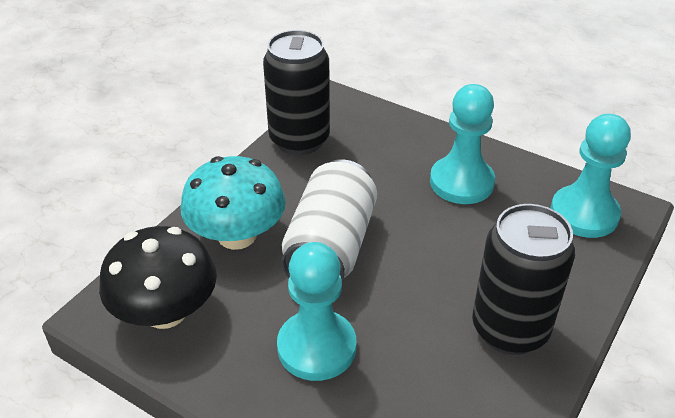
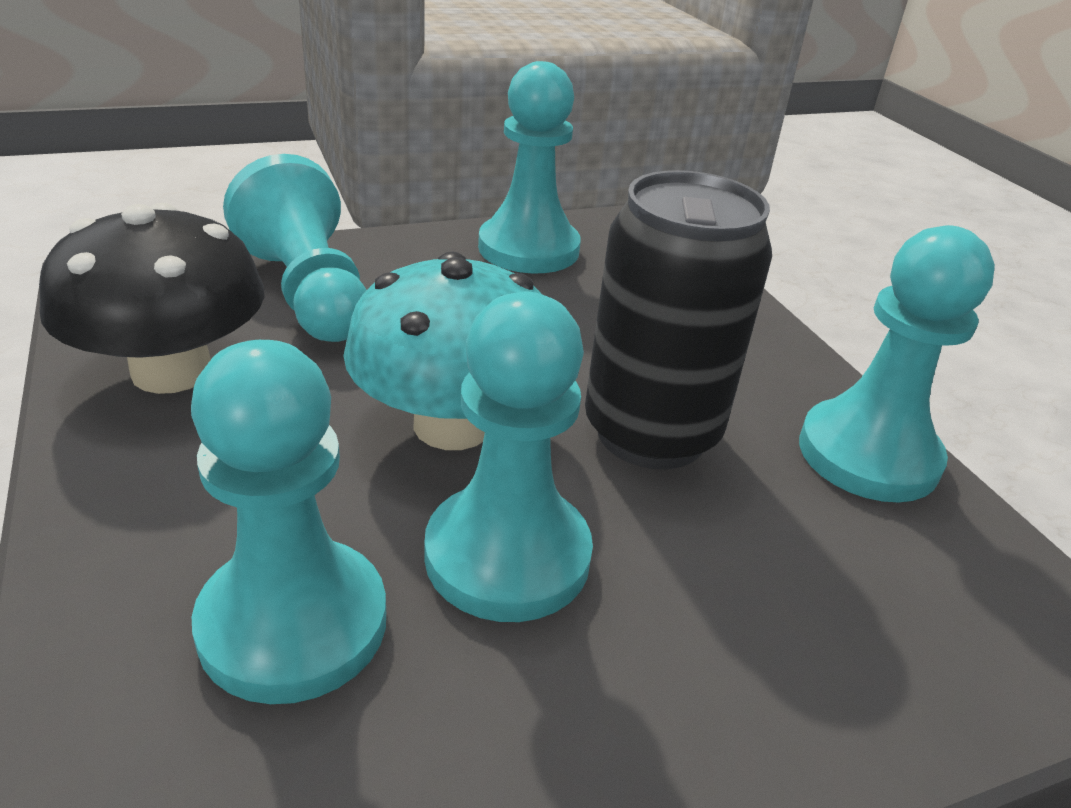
black can: 2 -> 1
turquoise pawn: 3 -> 5
white can: 1 -> 0

